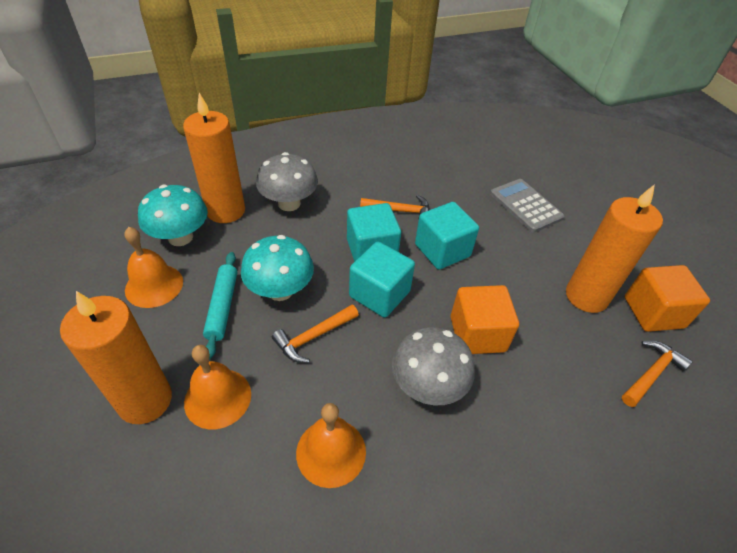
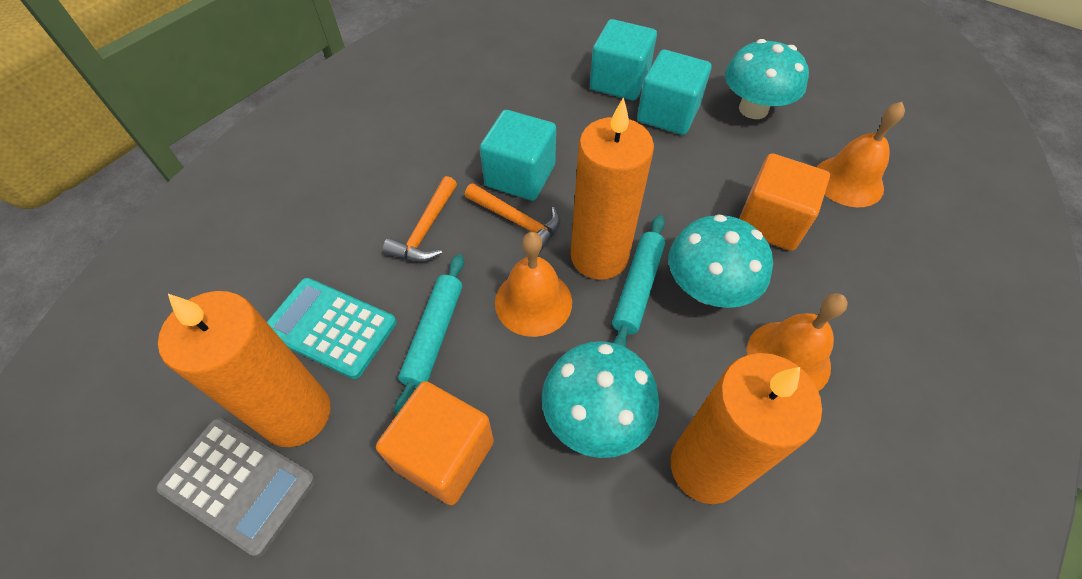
grey mushroom: 2 -> 0
orange hammer: 3 -> 2
turquoise calculator: 0 -> 1
turquoise mushroom: 2 -> 3
turquoise rolling pin: 1 -> 2

